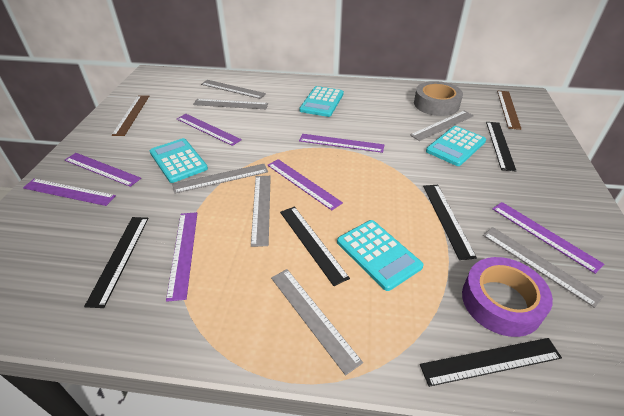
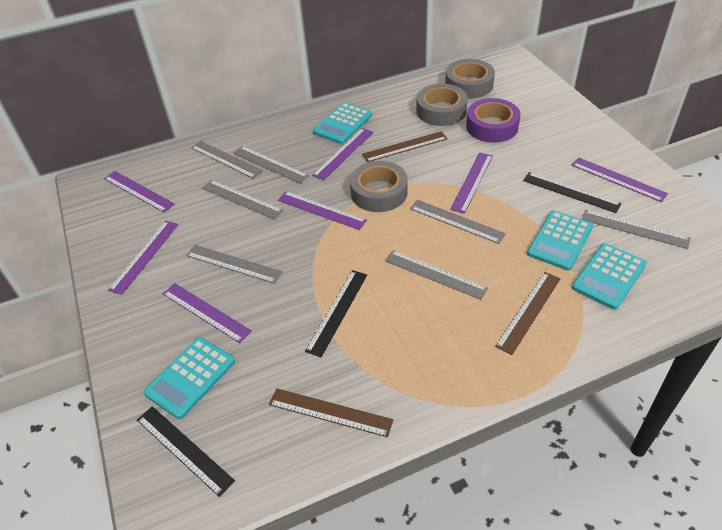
black ruler: 5 -> 3
brown ruler: 2 -> 3
grey tape: 1 -> 3

